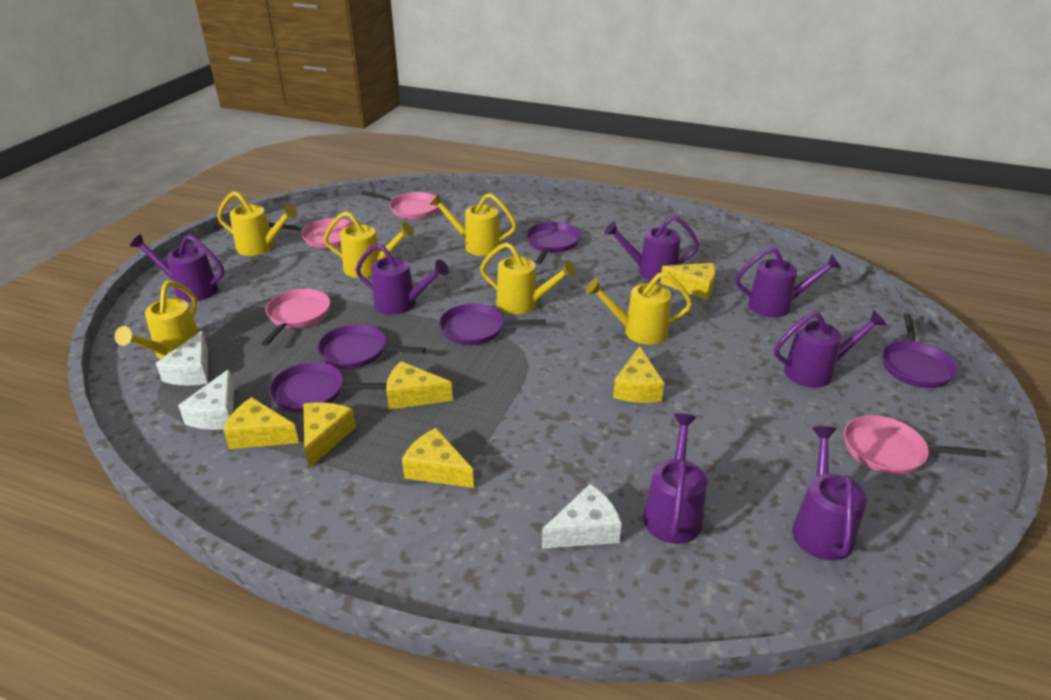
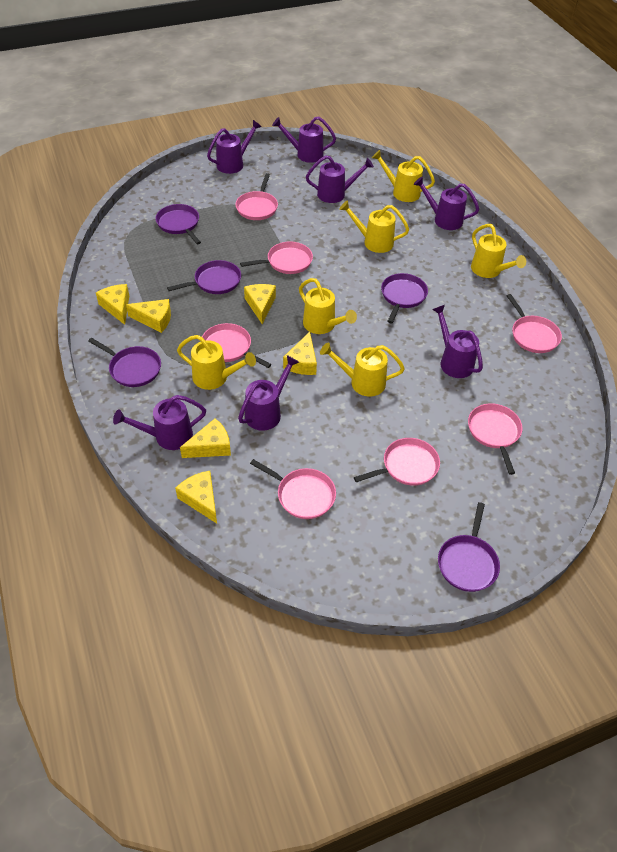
pink pan: 4 -> 7
white cheese: 3 -> 0

